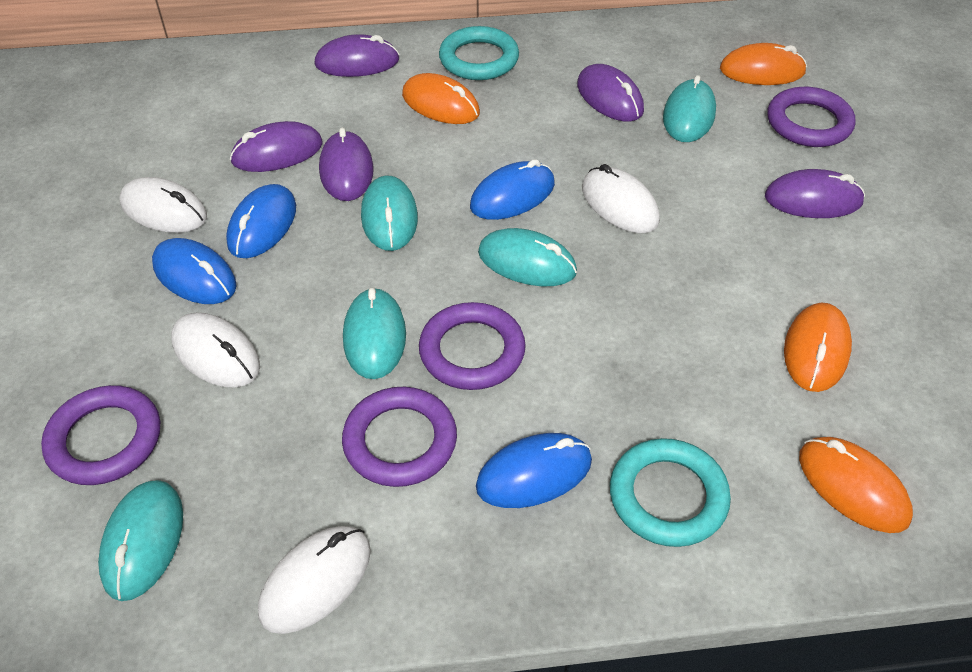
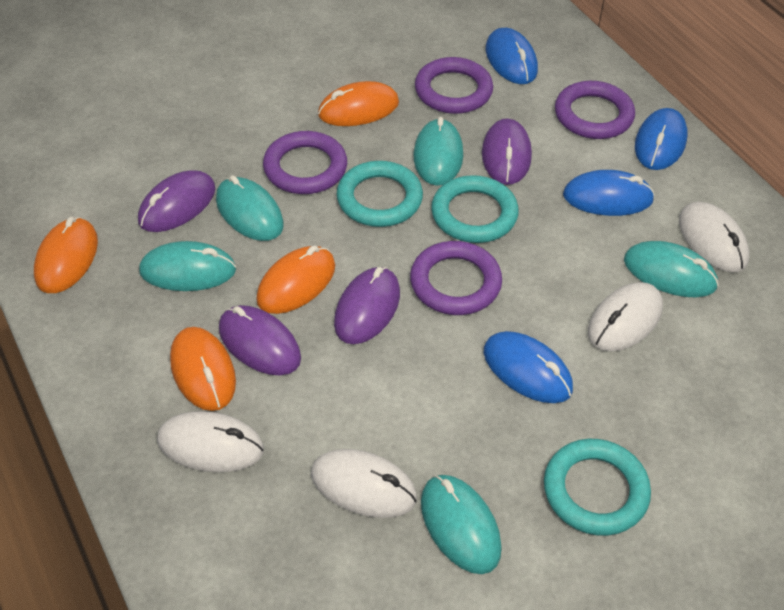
purple mouse: 5 -> 4
turquoise ring: 2 -> 3

